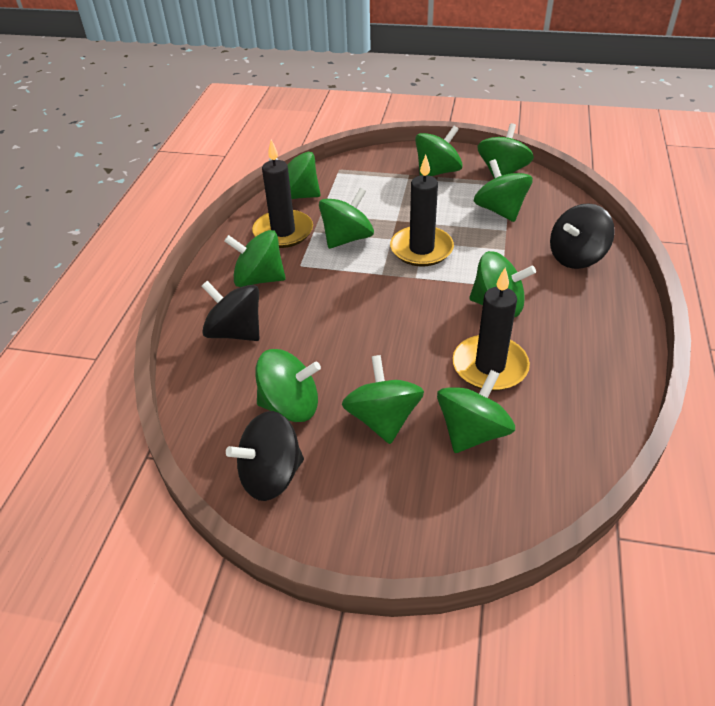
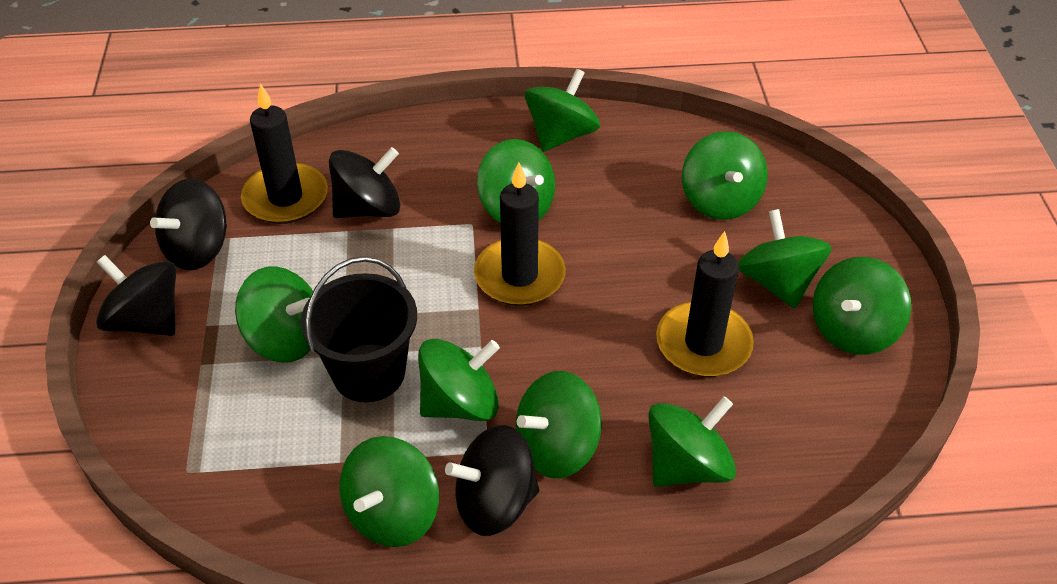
black bucket: 0 -> 1
black spinning top: 3 -> 4

